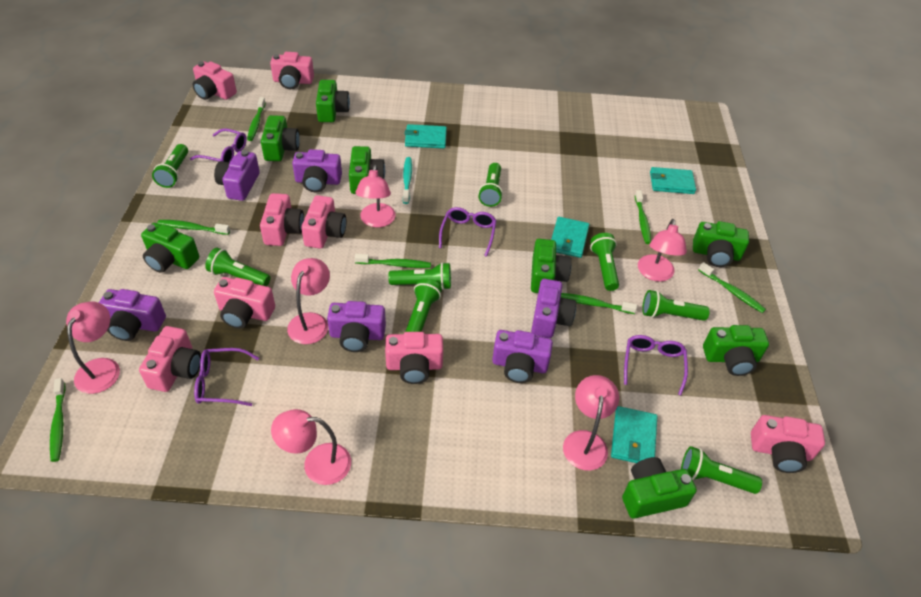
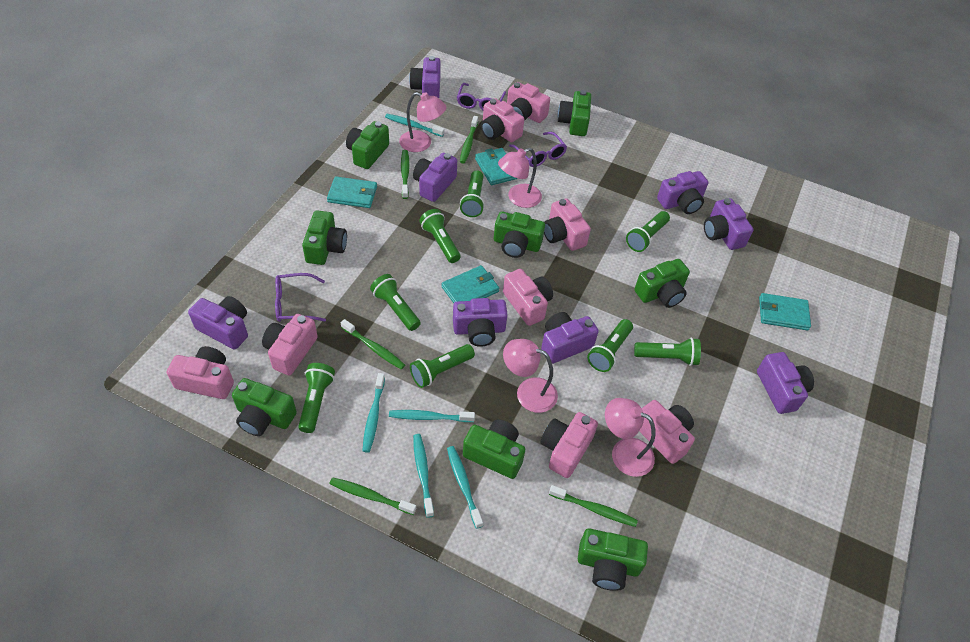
green toothbrush: 7 -> 5
pink lamp: 6 -> 4
purple camera: 6 -> 8
purple glasses: 4 -> 3
turquoise toothbrush: 1 -> 5

